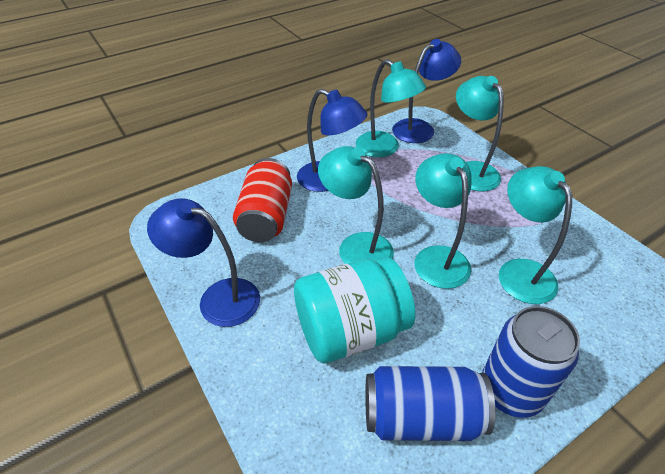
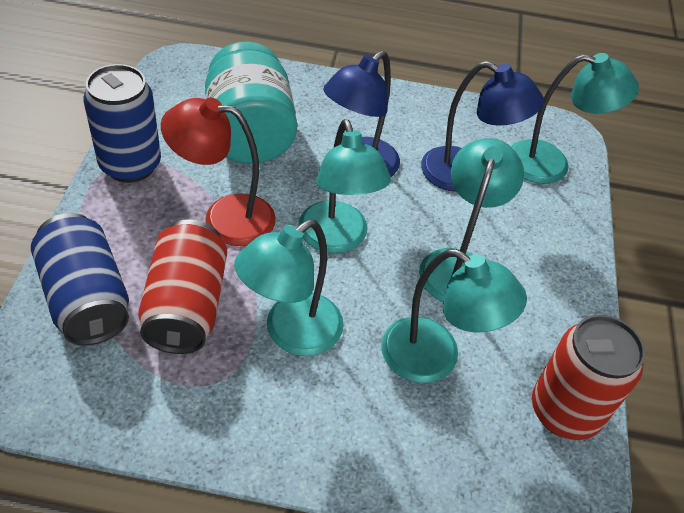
blue lamp: 3 -> 2
red can: 1 -> 2
red lamp: 0 -> 1

